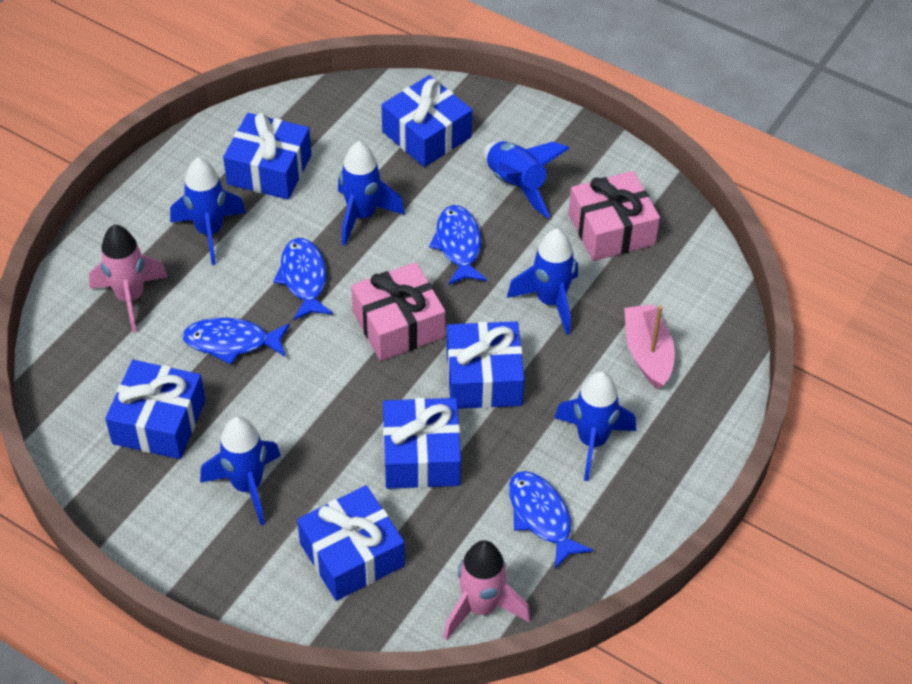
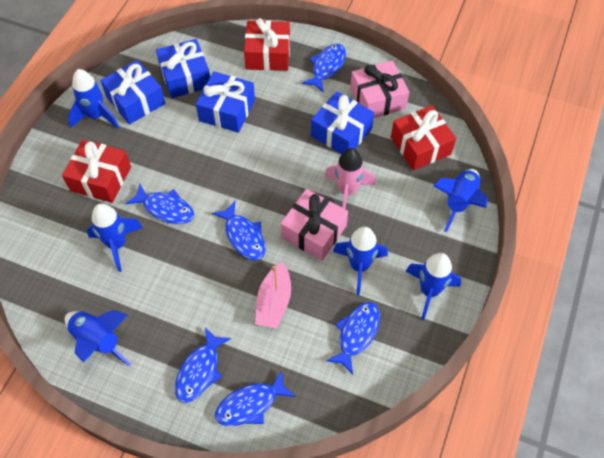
blue fish: 4 -> 6
blue gift: 6 -> 4
pink rocket: 2 -> 1
red gift: 0 -> 3

